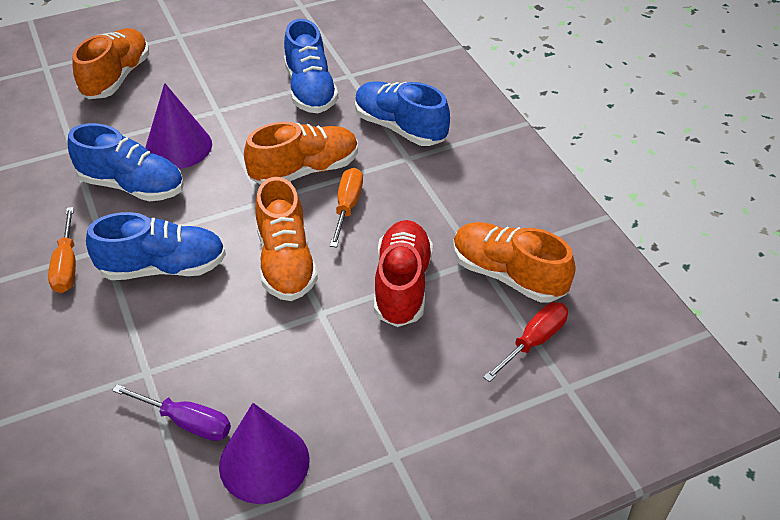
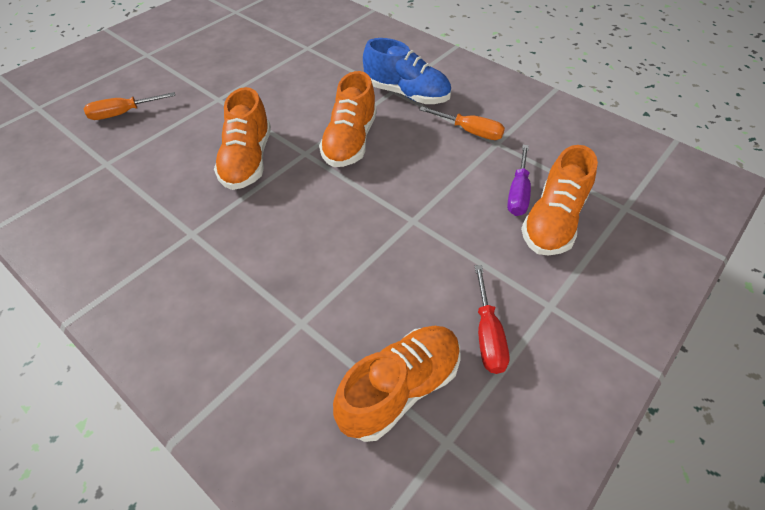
blue shoe: 4 -> 1
purple cone: 2 -> 0
red shoe: 1 -> 0

